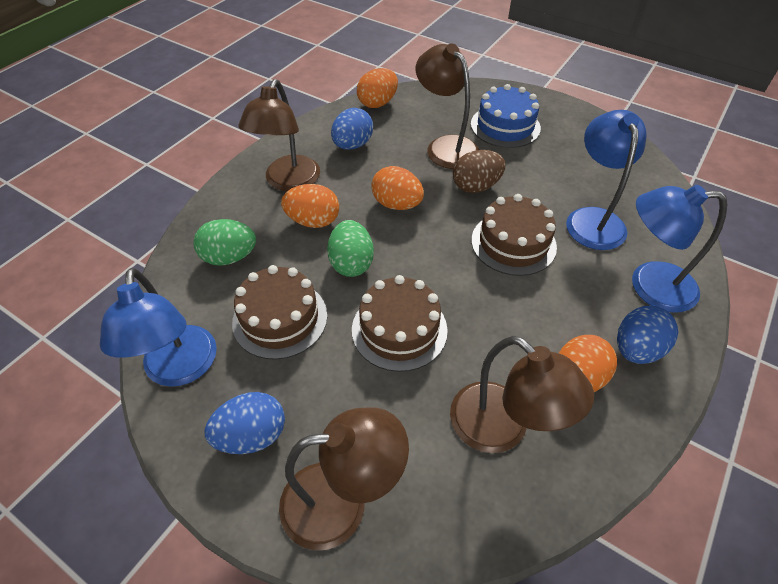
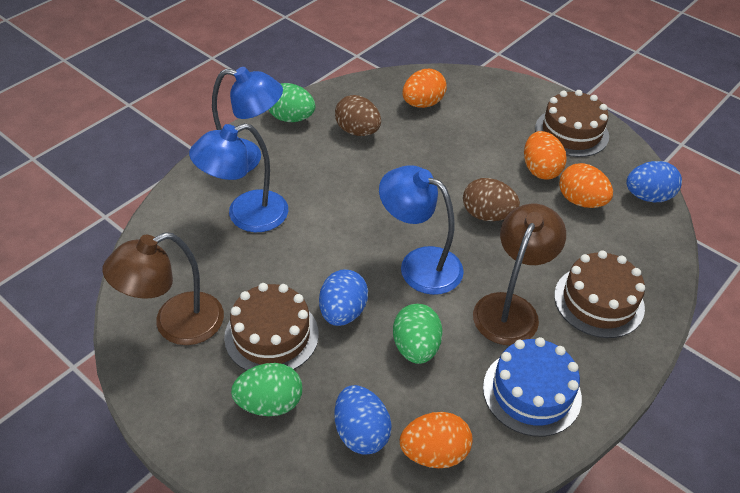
brown egg: 1 -> 2
brown lamp: 4 -> 2
green egg: 2 -> 3

